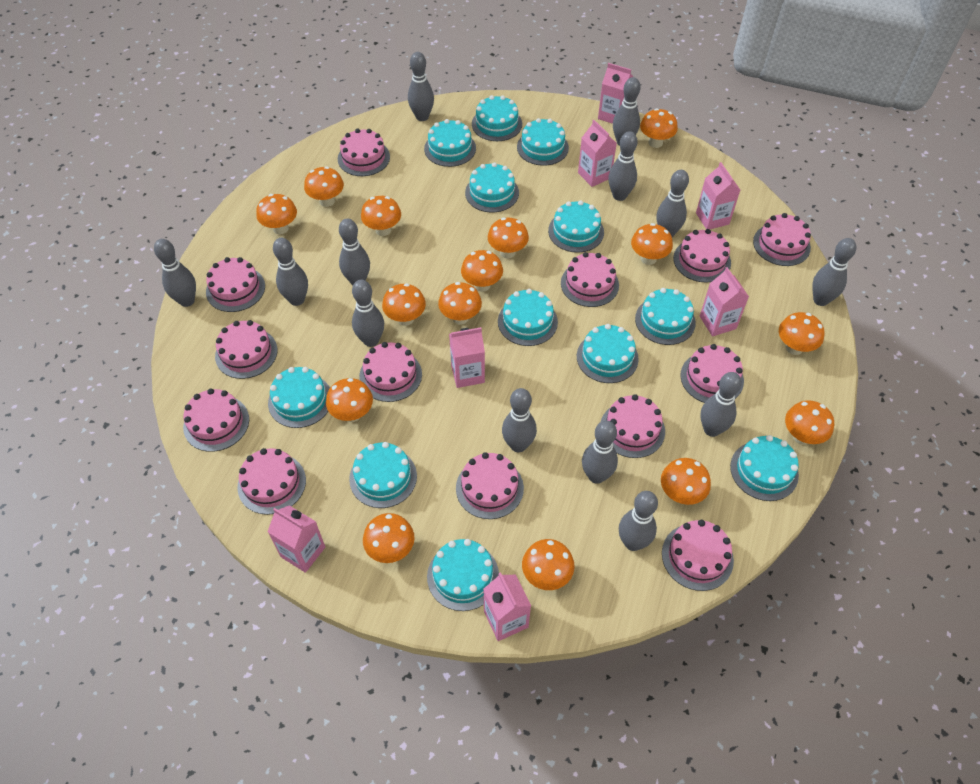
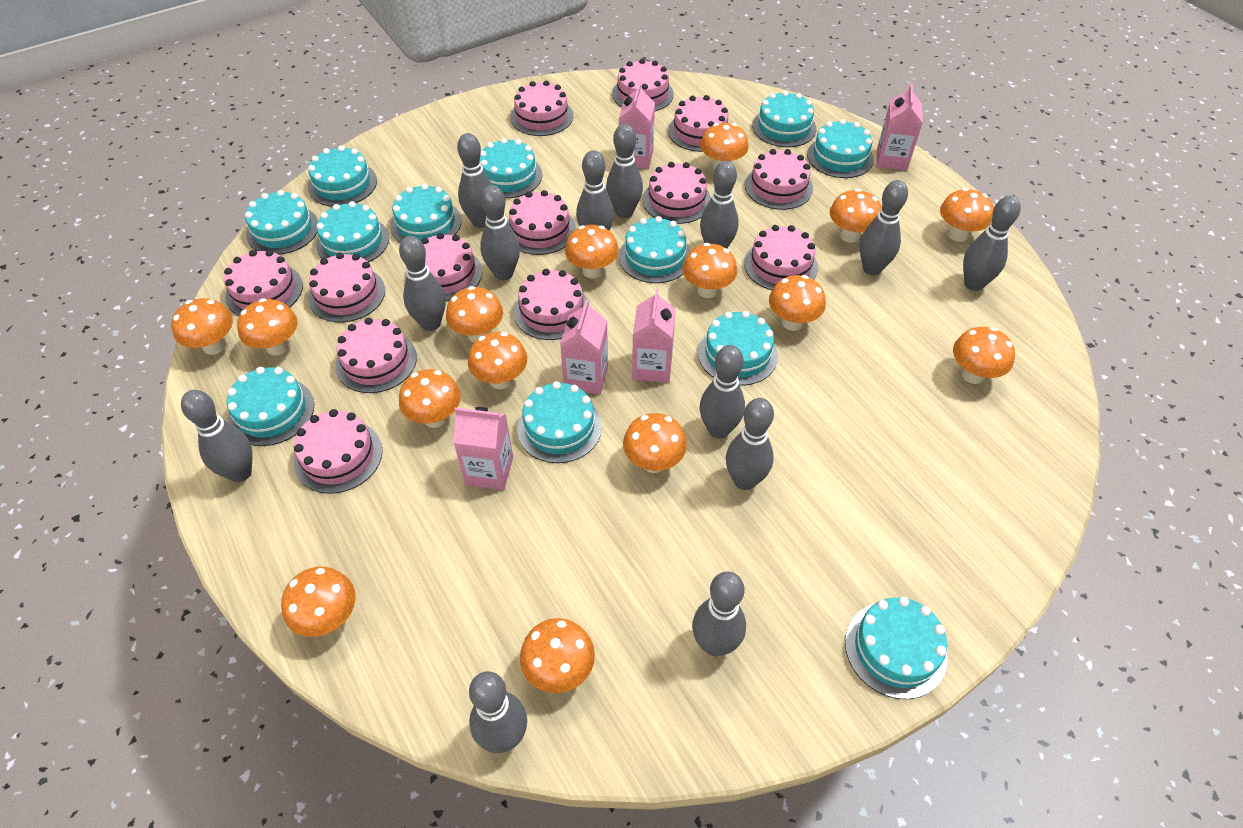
pink carton: 7 -> 5

